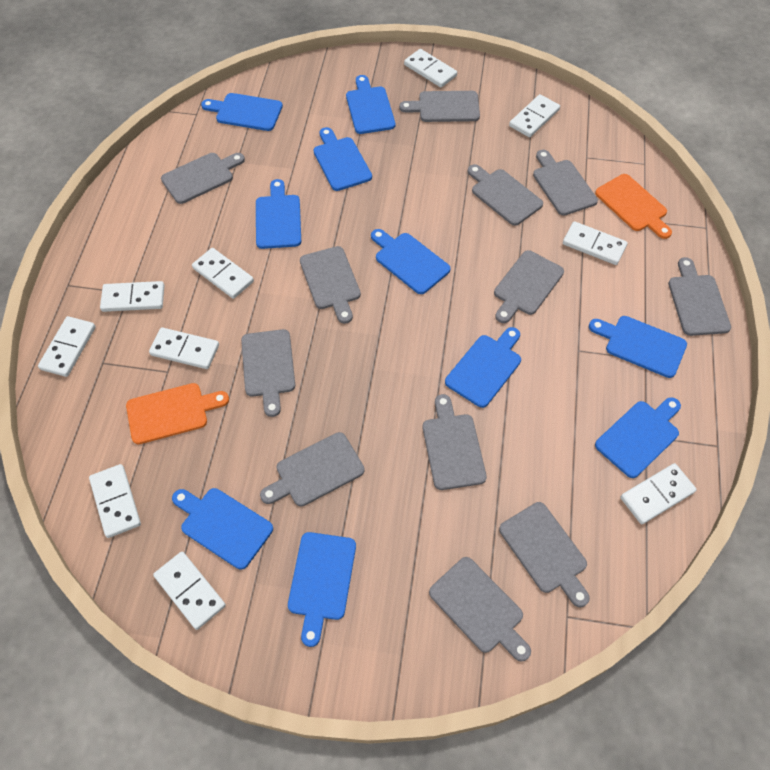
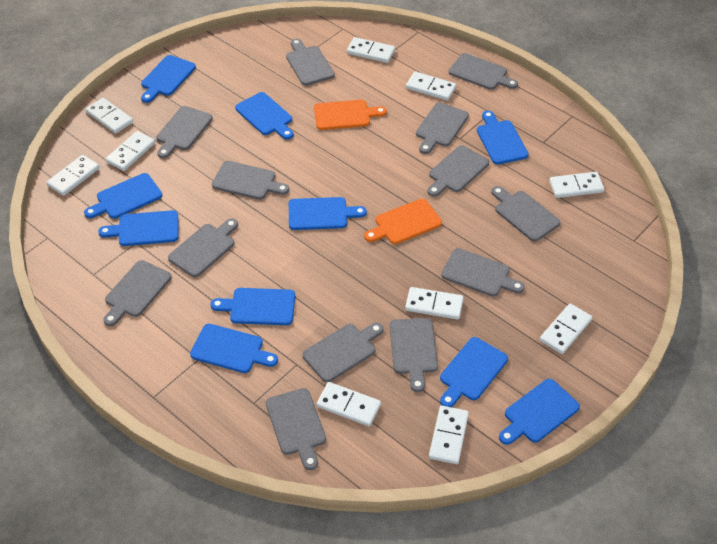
grey cutting board: 12 -> 13

